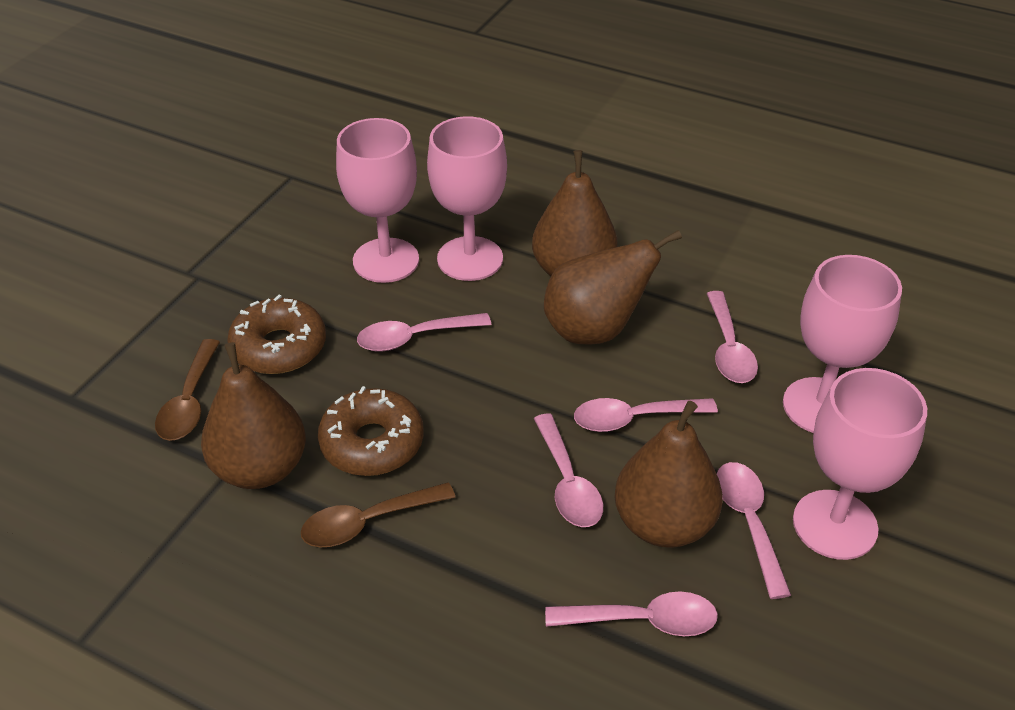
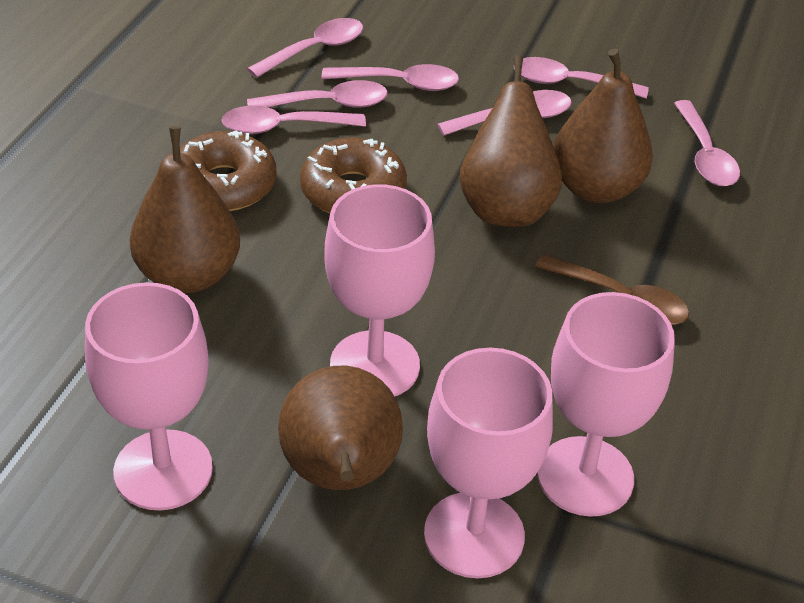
brown spoon: 2 -> 1
pink spoon: 6 -> 7

